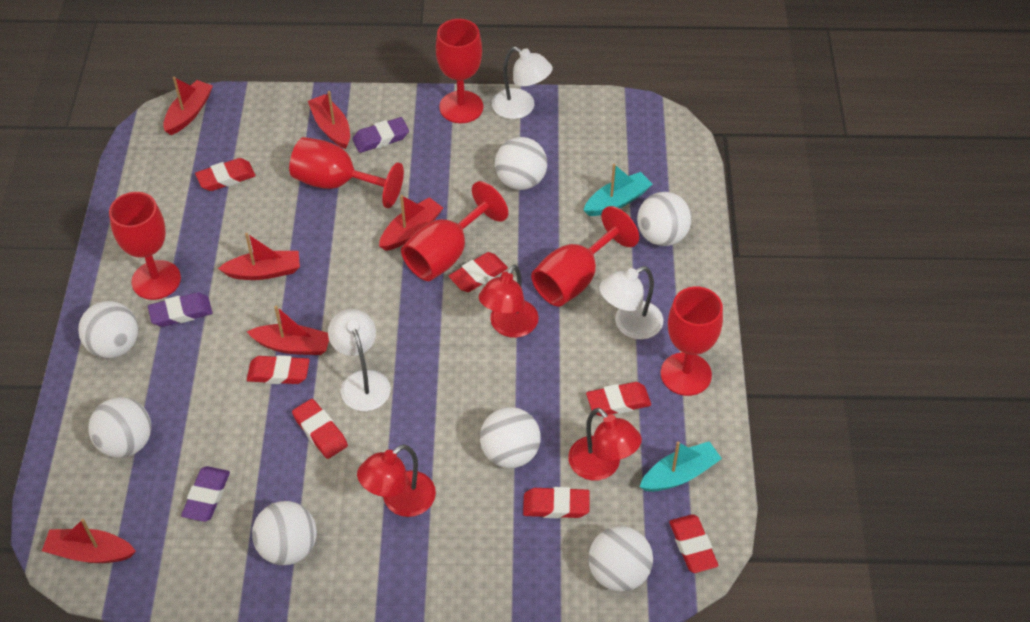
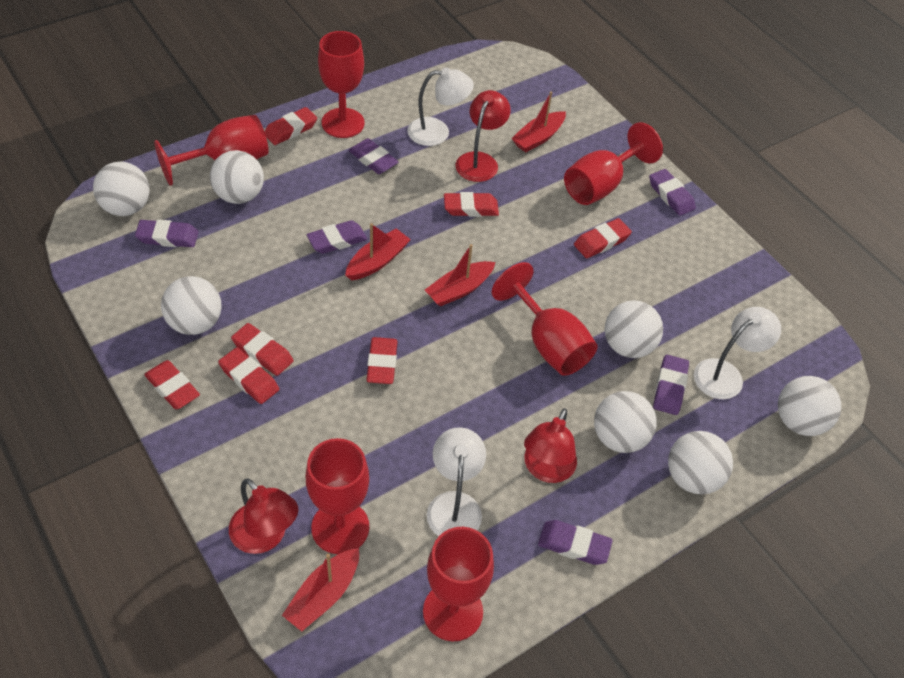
purple eraser: 3 -> 6
red boat: 6 -> 4
turquoise boat: 2 -> 0

